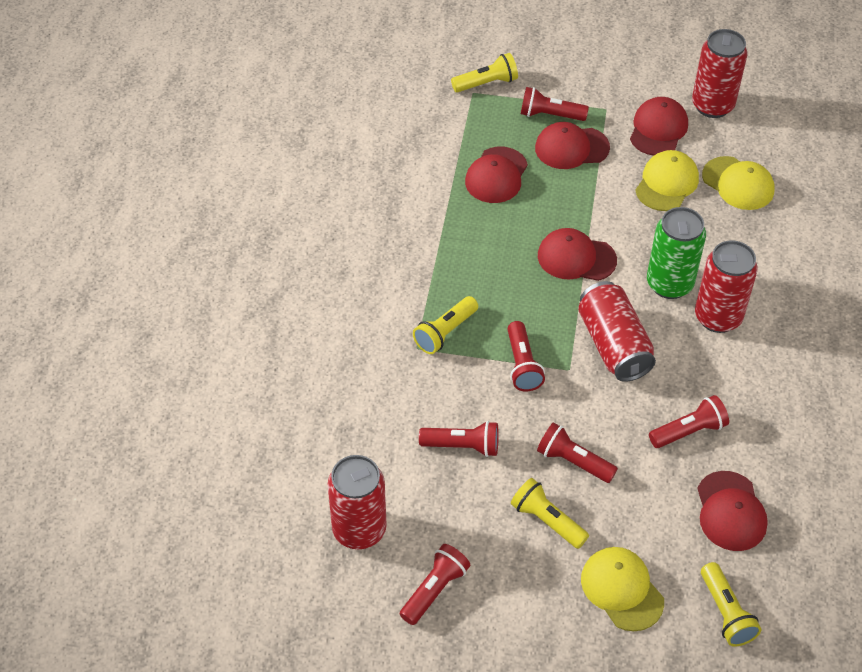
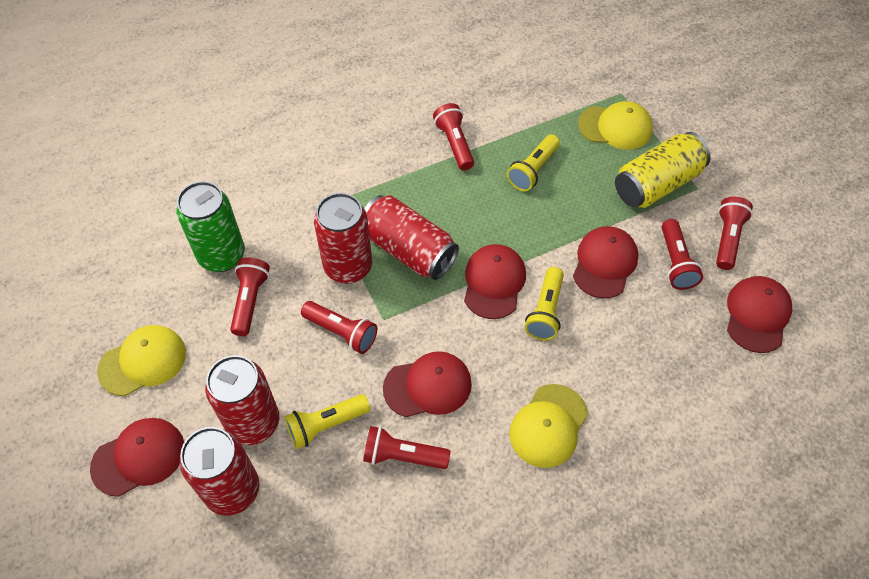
yellow can: 0 -> 1
yellow flashlight: 4 -> 3

